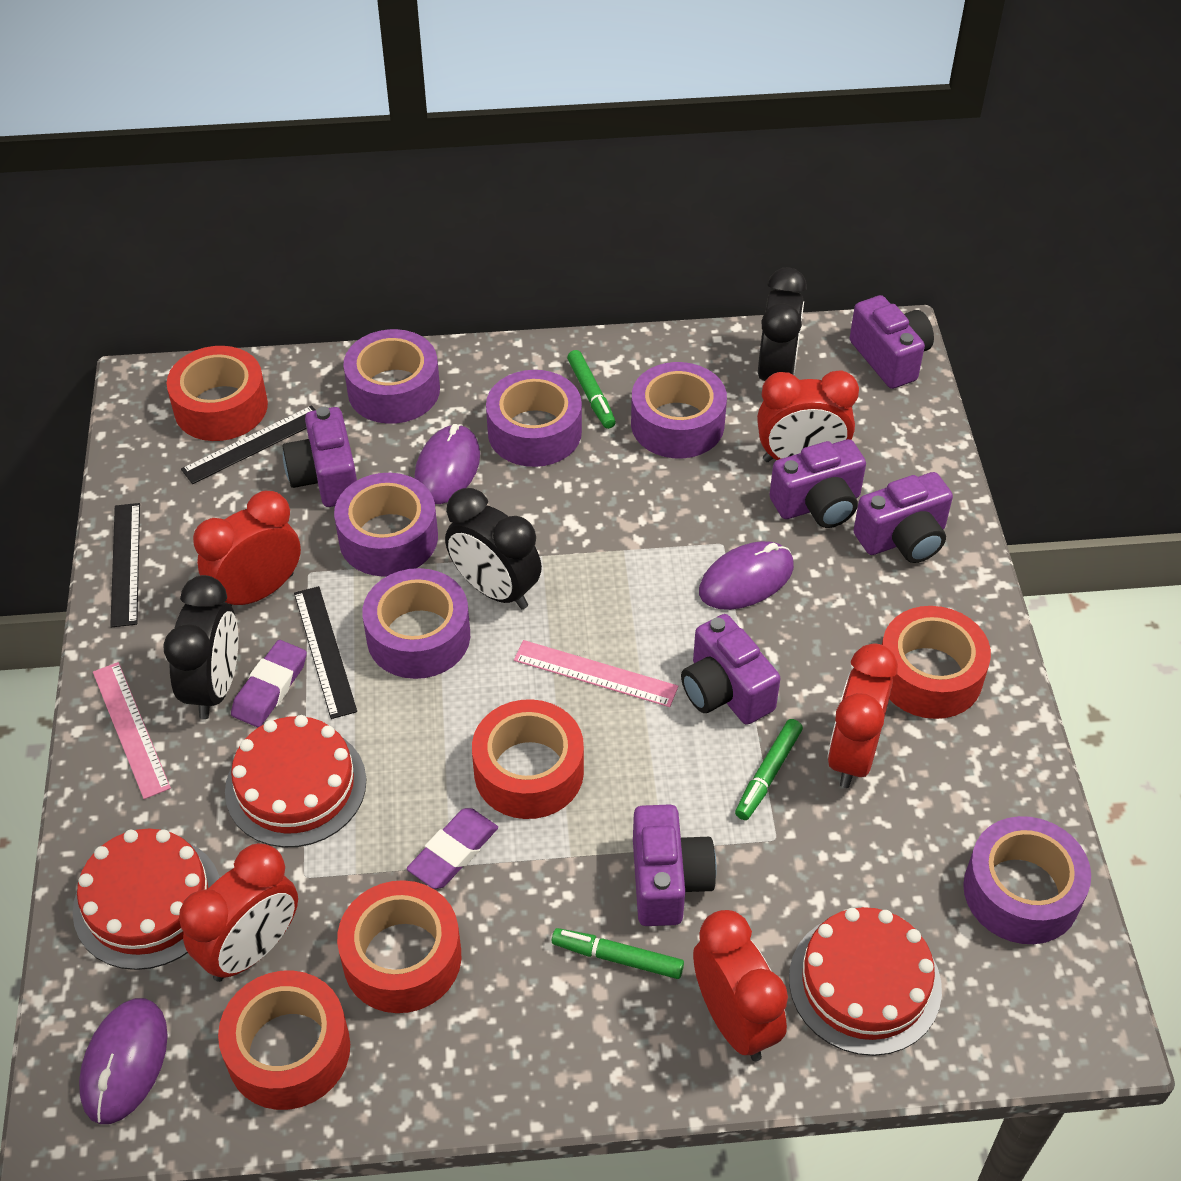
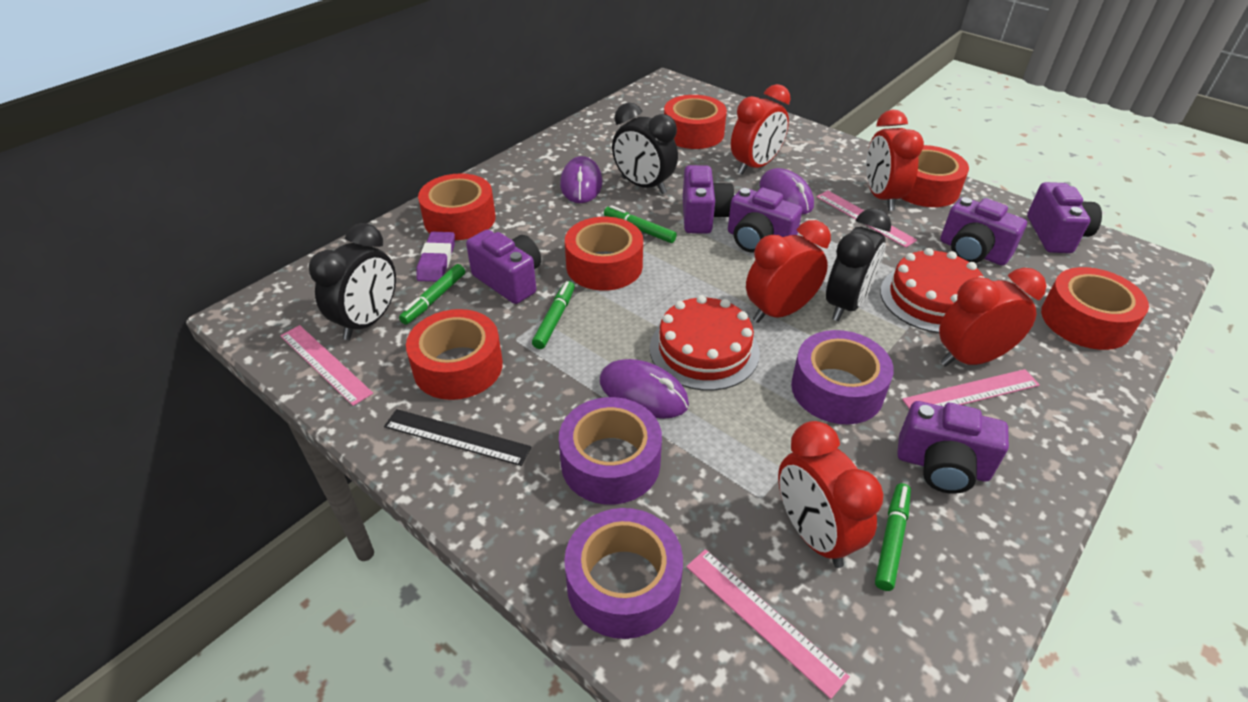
black ruler: 3 -> 1
green marker: 3 -> 4
pink ruler: 2 -> 4
purple eraser: 2 -> 1
purple tape: 6 -> 3
red cake: 3 -> 2
red tape: 5 -> 6

